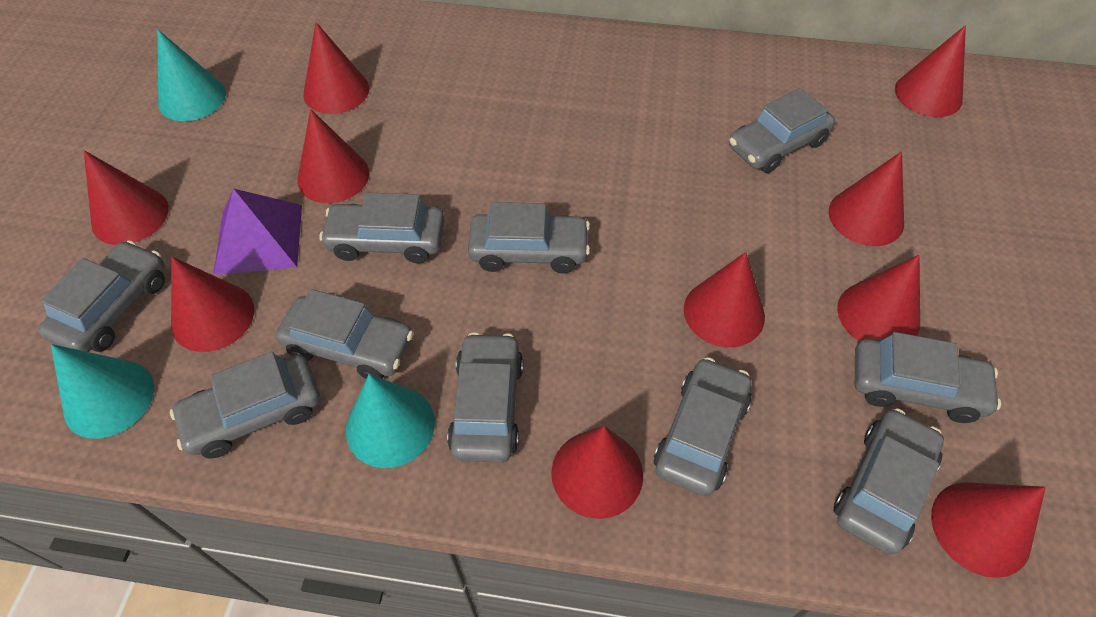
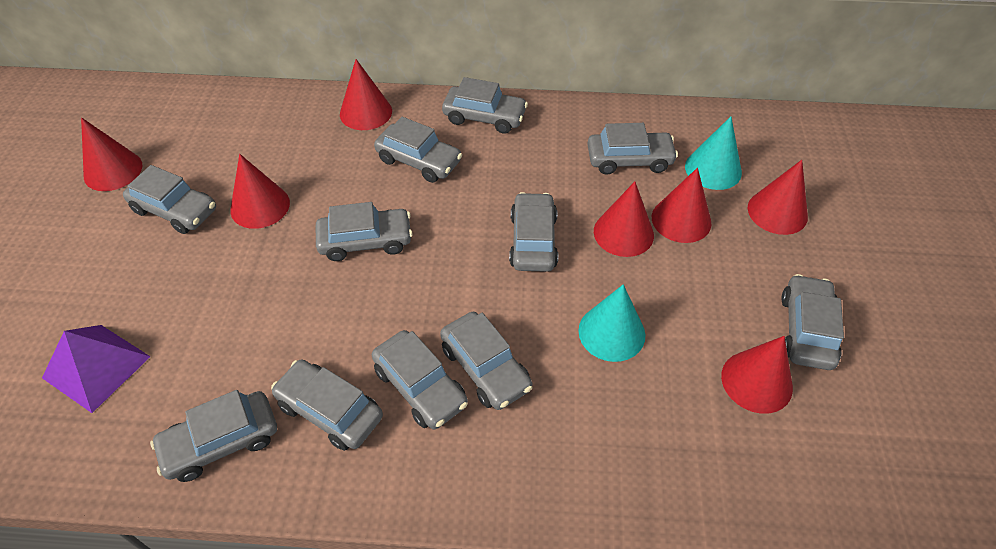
grey car: 10 -> 11
red cone: 10 -> 7
turquoise cone: 3 -> 2

